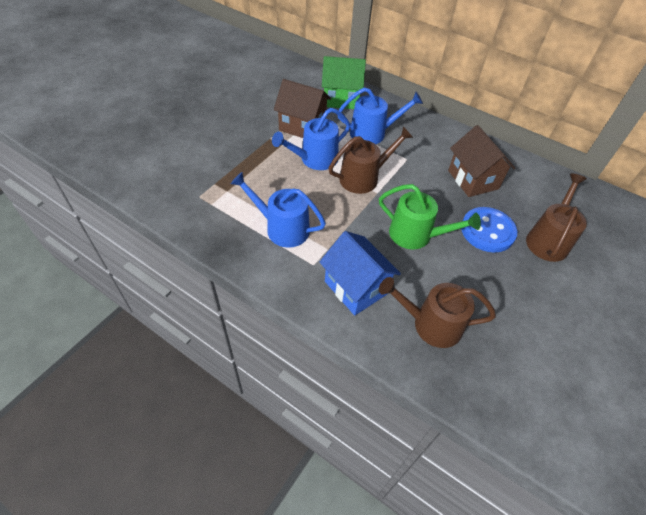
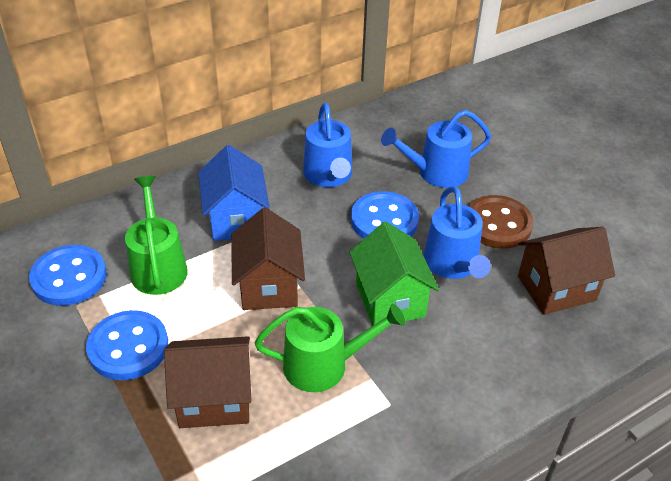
blue button: 1 -> 3
brown button: 0 -> 1
brown house: 2 -> 3
brown watering can: 3 -> 0
green watering can: 1 -> 2

